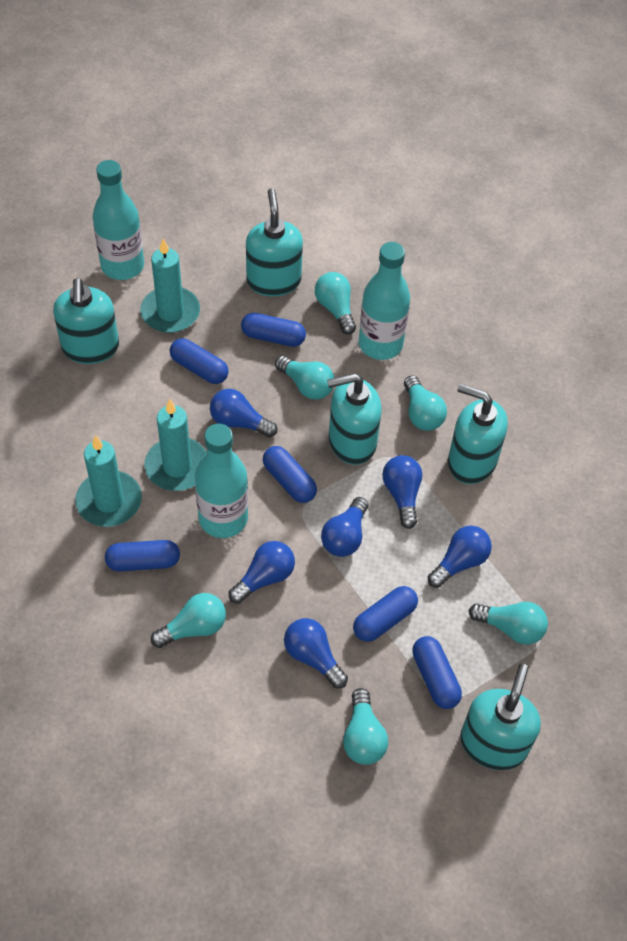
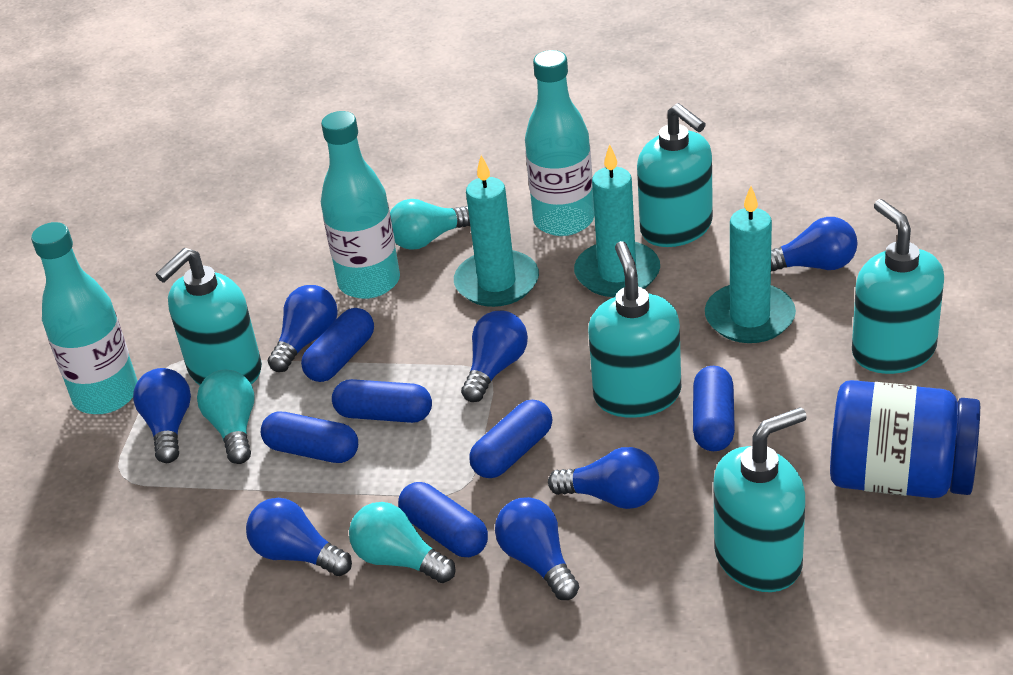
blue jar: 0 -> 1
blue light bulb: 6 -> 7
turquoise light bulb: 6 -> 3

